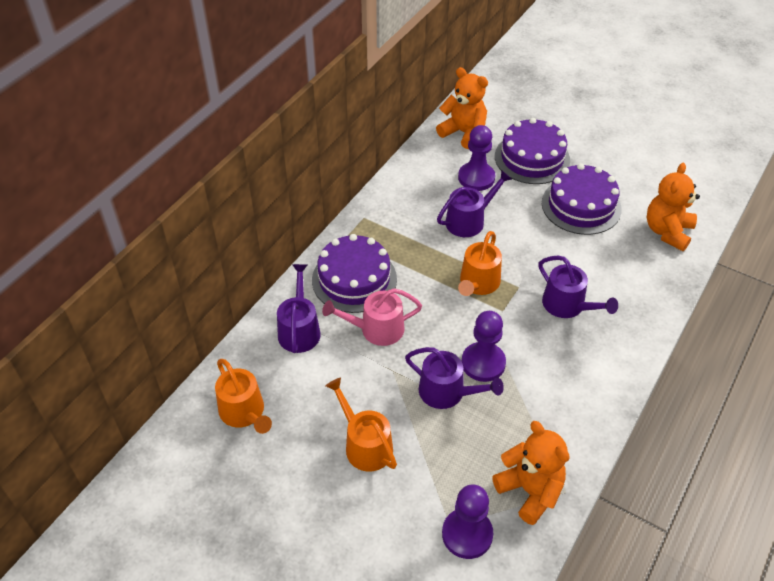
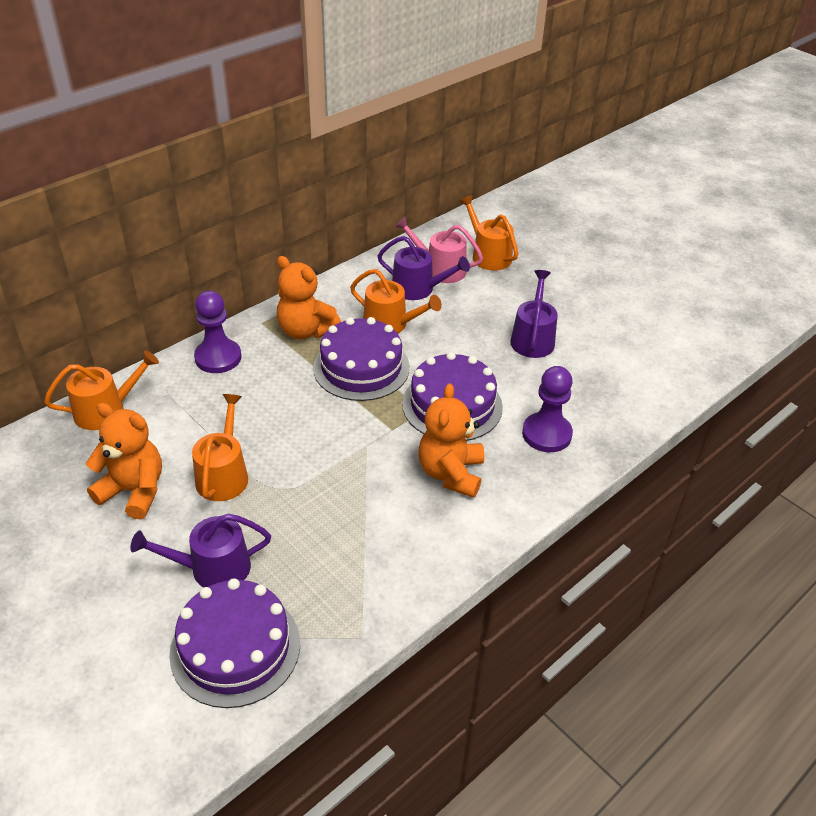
orange watering can: 3 -> 4
purple pawn: 3 -> 2
purple watering can: 4 -> 3

